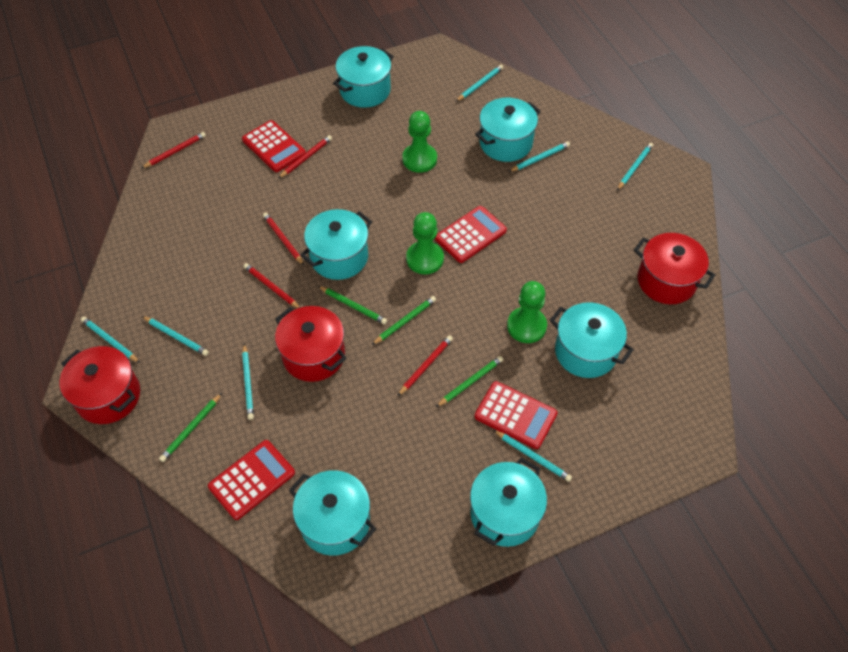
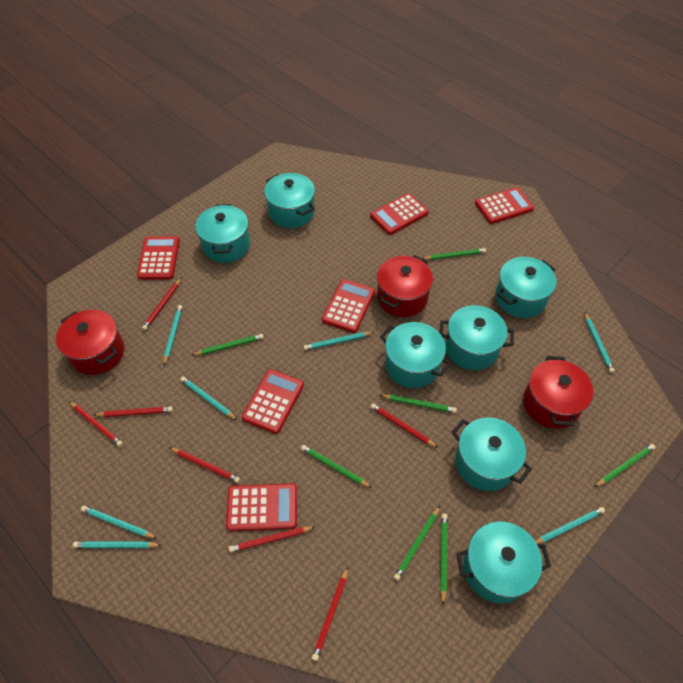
green pawn: 3 -> 0
green pencil: 4 -> 7
red calculator: 4 -> 6
red pencil: 5 -> 7
turquoise pot: 6 -> 7

